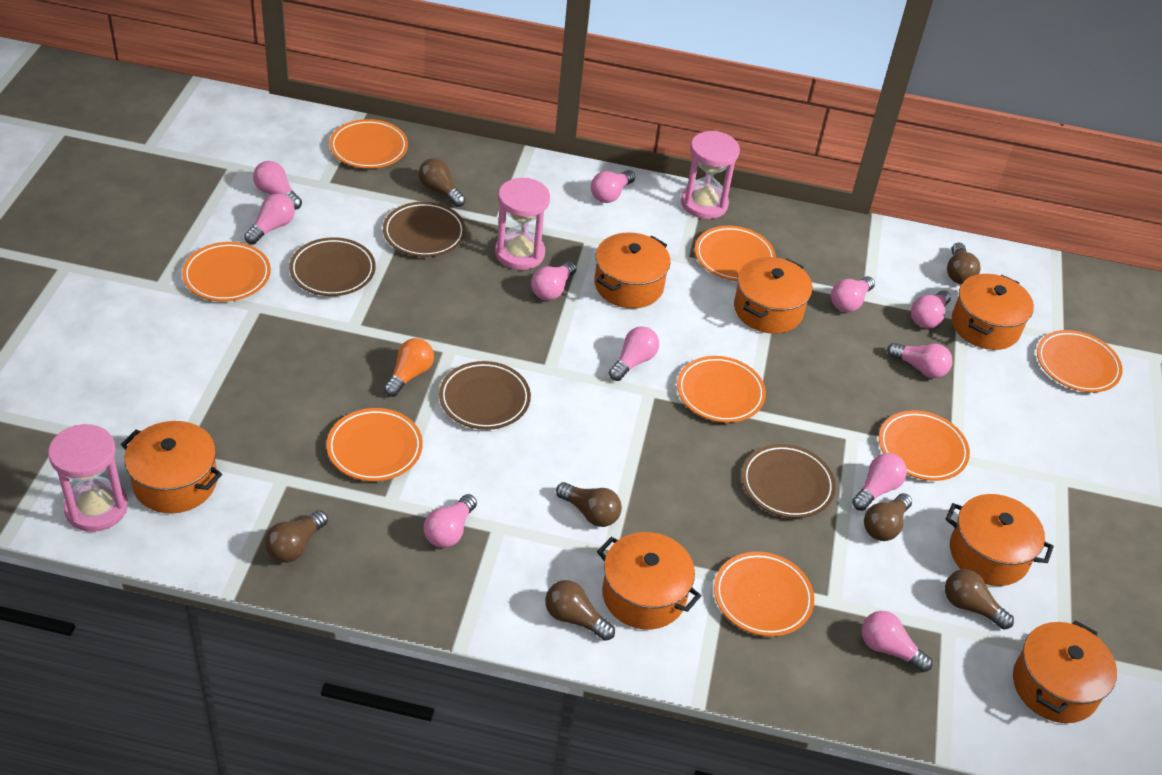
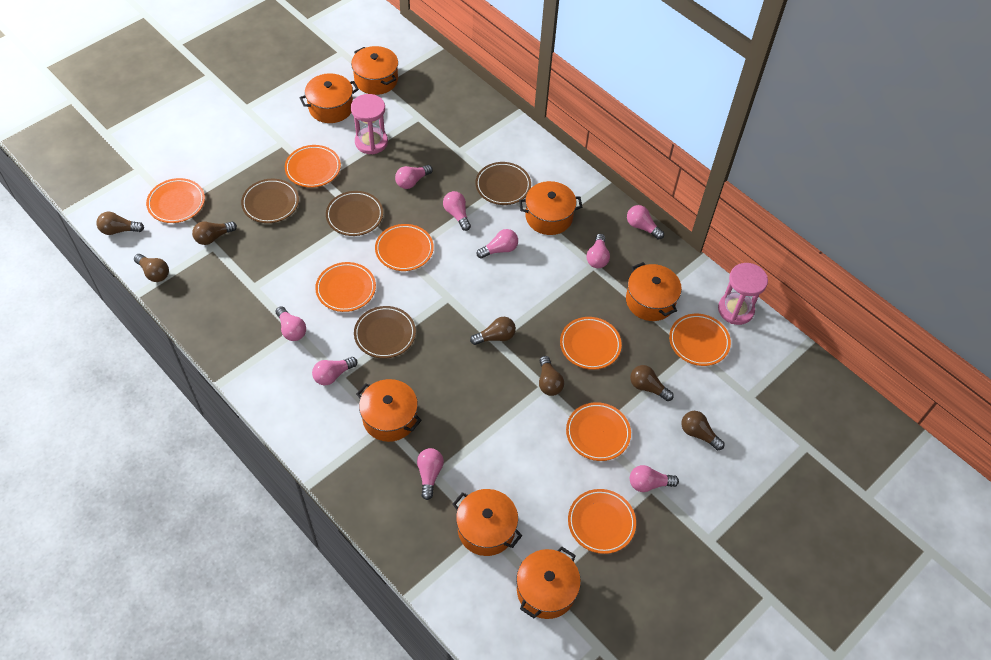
orange light bulb: 1 -> 0
pink hourglass: 3 -> 2
pink light bulb: 11 -> 9

